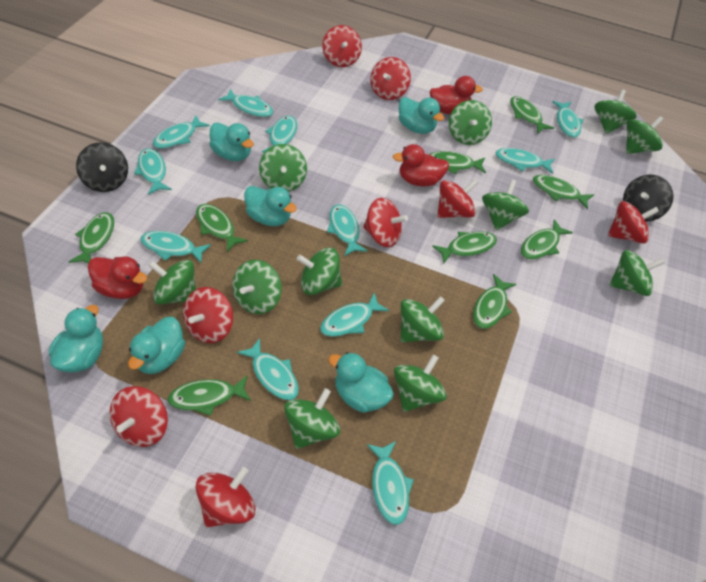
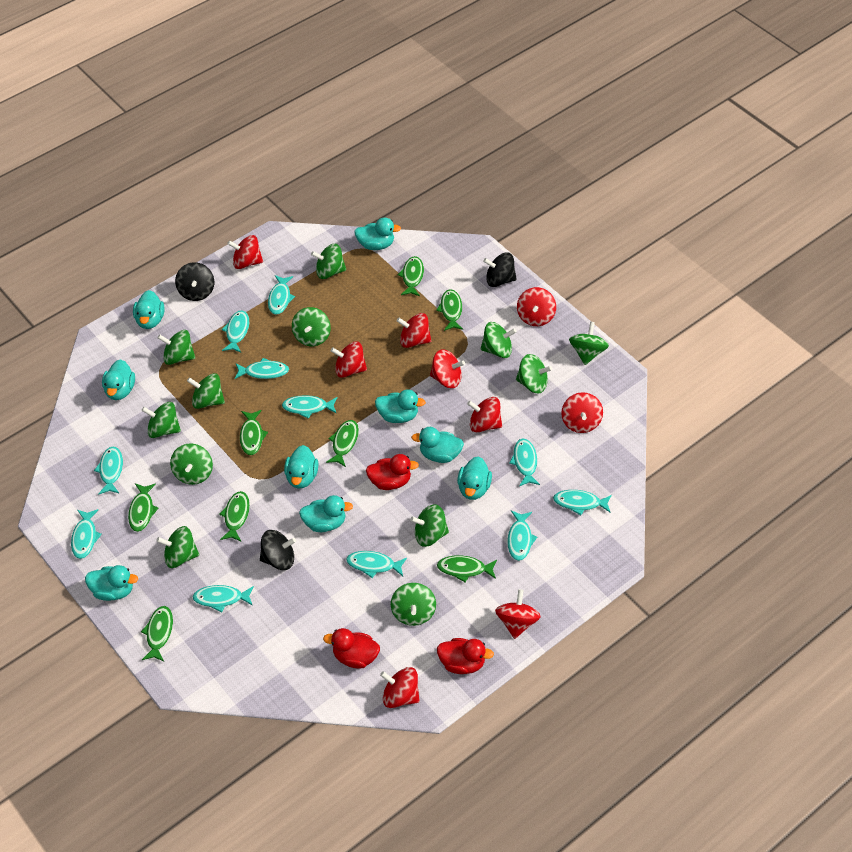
black spinning top: 2 -> 3
green fish: 9 -> 8
red spinning top: 8 -> 9
turquoise duck: 6 -> 9

